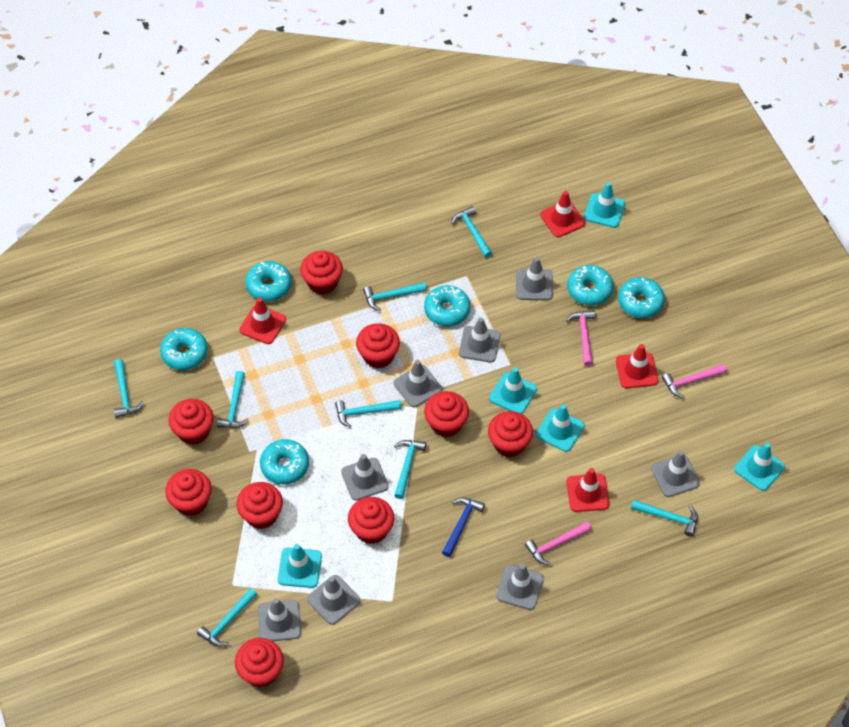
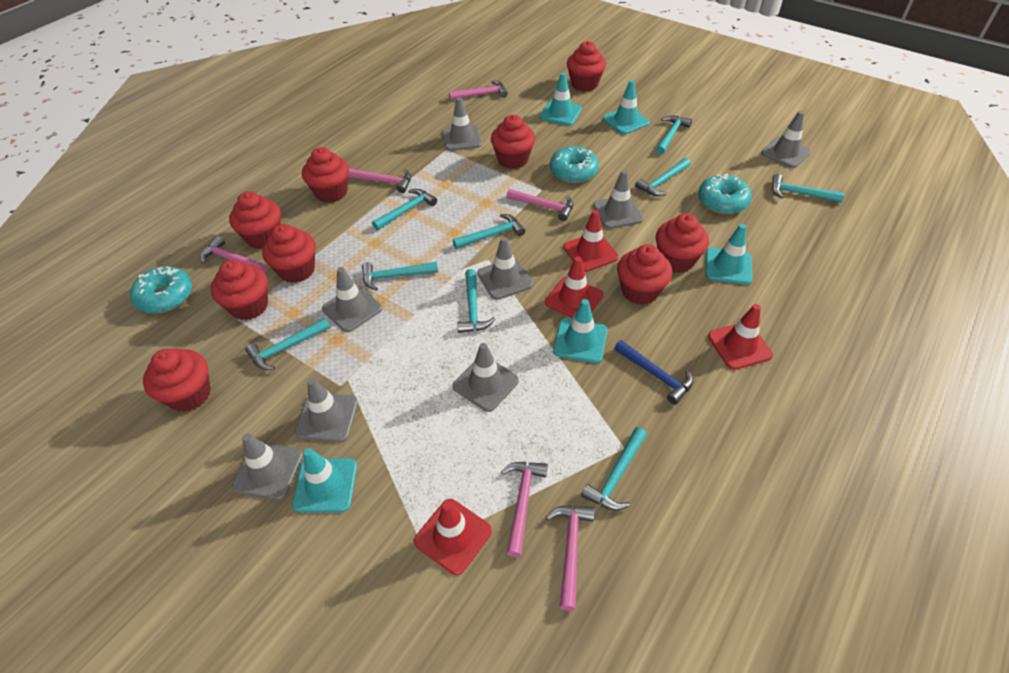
pink hammer: 3 -> 6
turquoise donut: 6 -> 3
turquoise hammer: 8 -> 9

